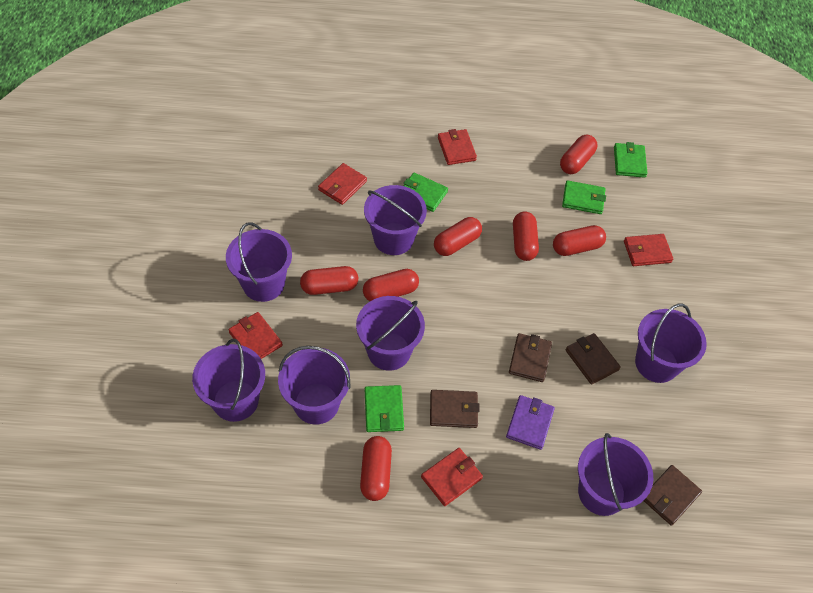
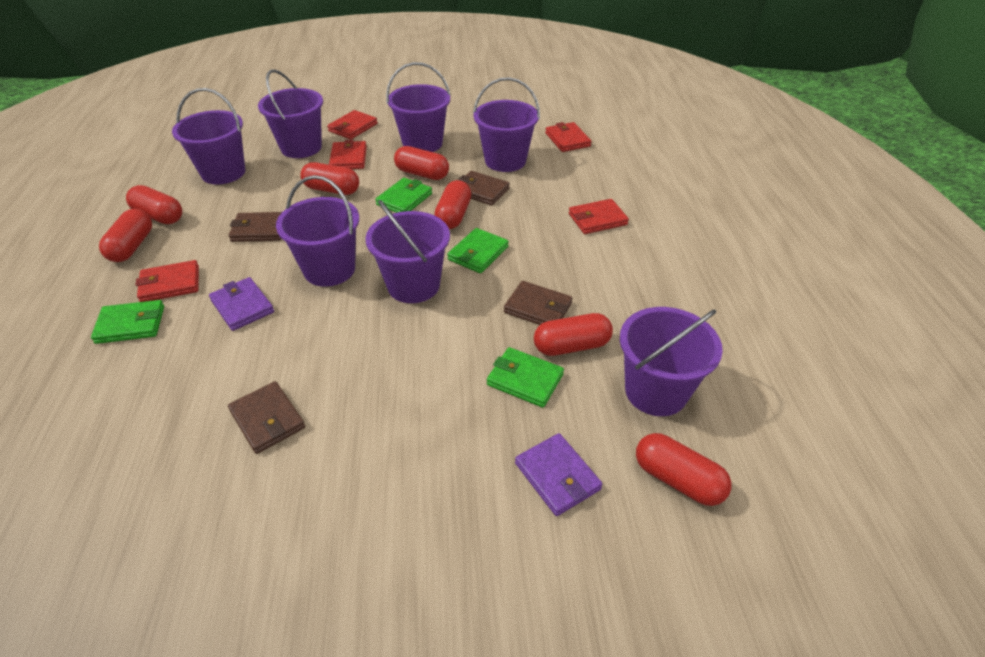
purple wallet: 1 -> 2

